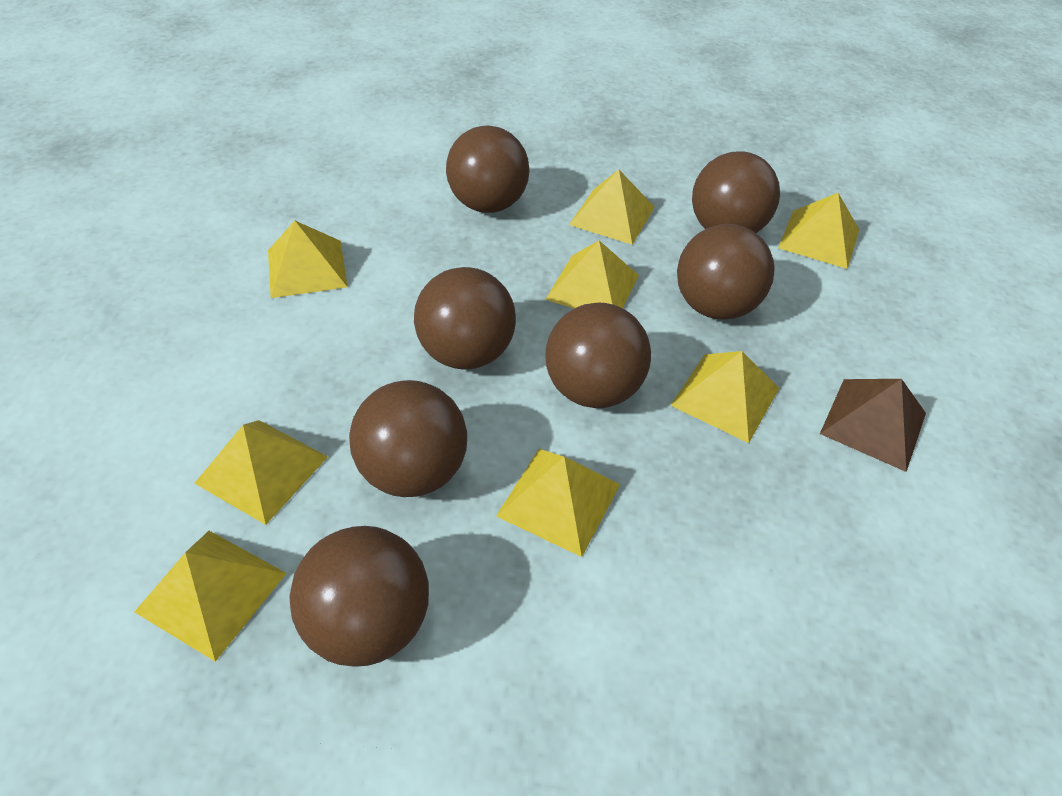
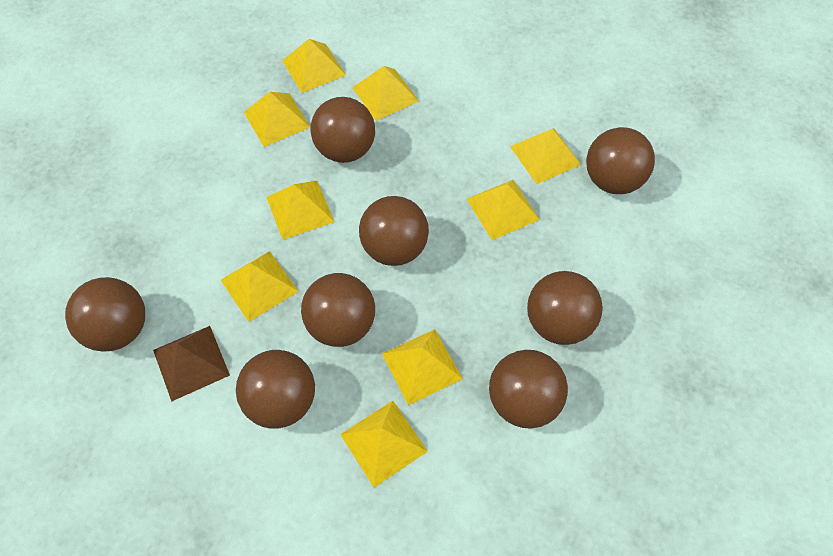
brown ball: 7 -> 8
yellow pyramid: 8 -> 9

